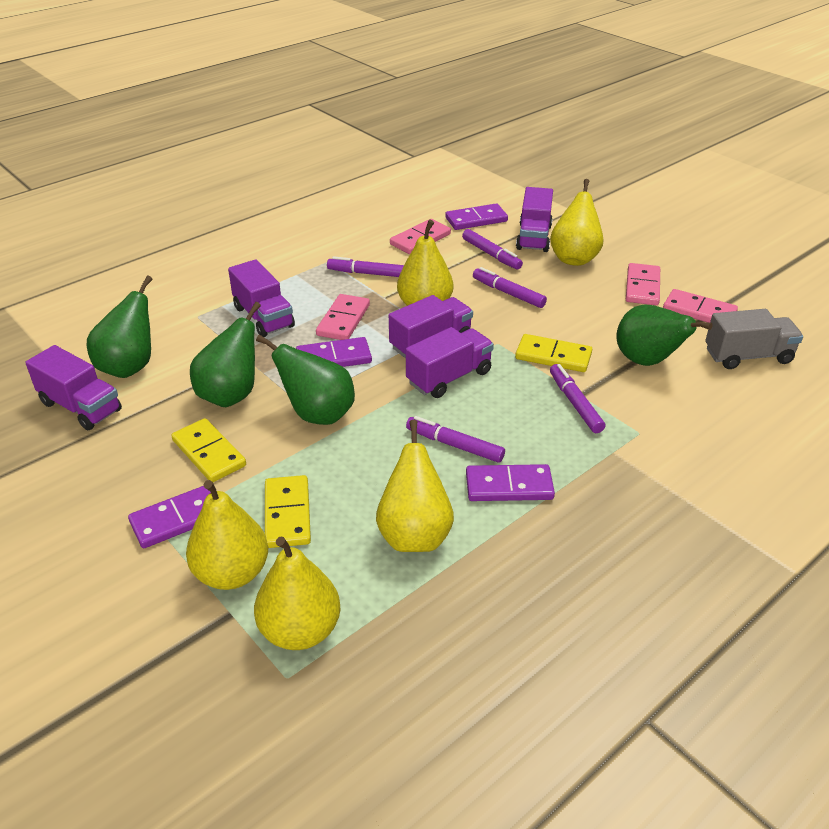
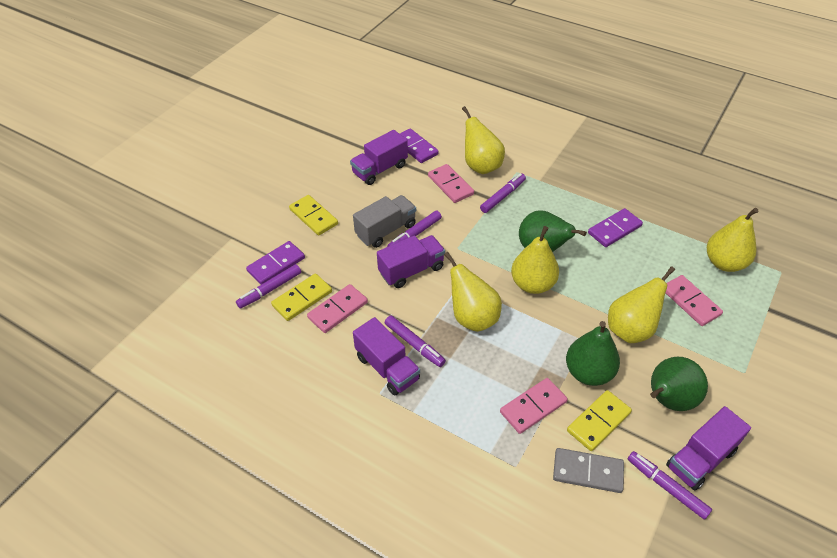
green pear: 4 -> 3
grey domino: 0 -> 1
purple domino: 4 -> 3
purple truck: 5 -> 4

